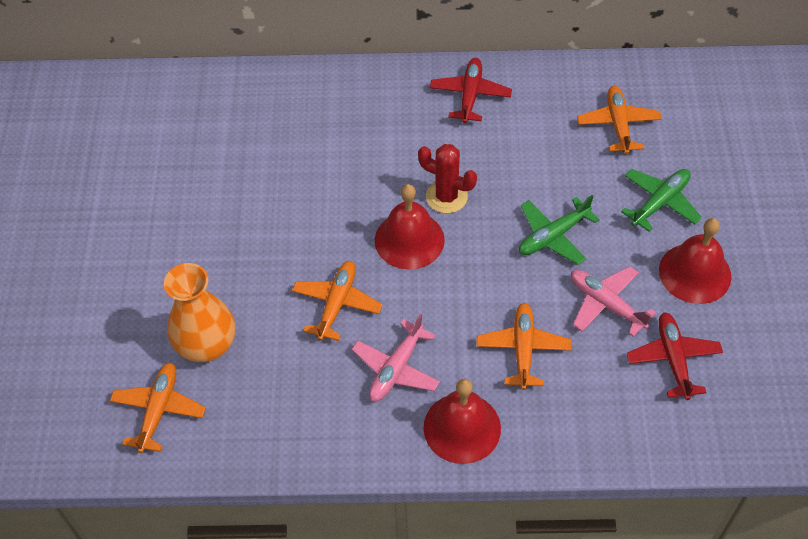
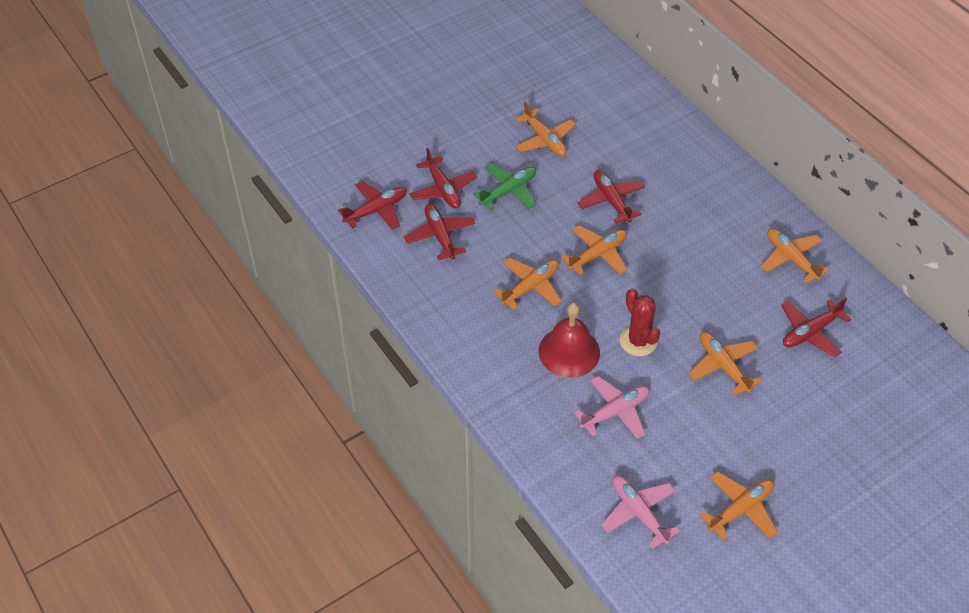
green plane: 2 -> 1
orange plane: 4 -> 6
orange vase: 1 -> 0
red bell: 3 -> 1
red plane: 2 -> 5

